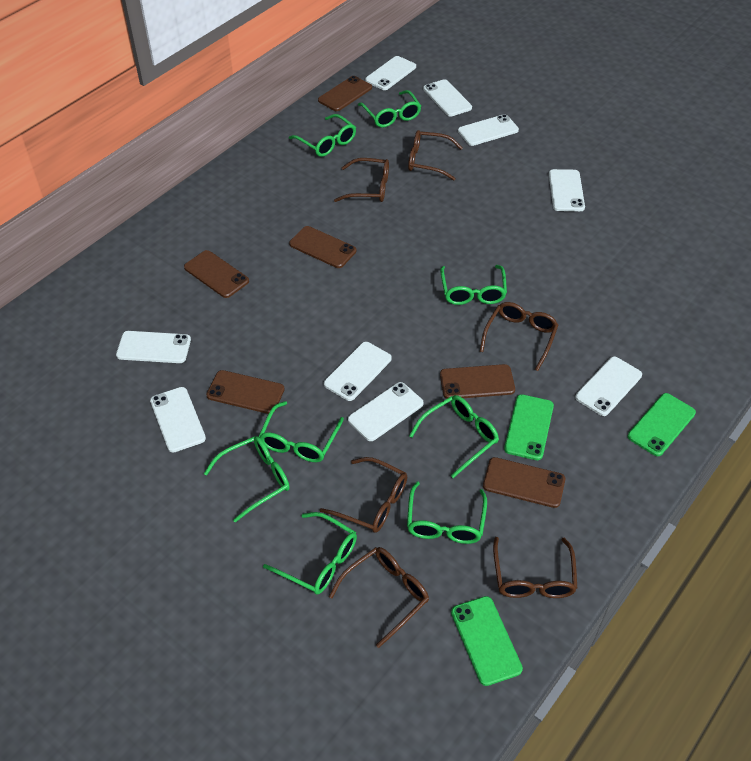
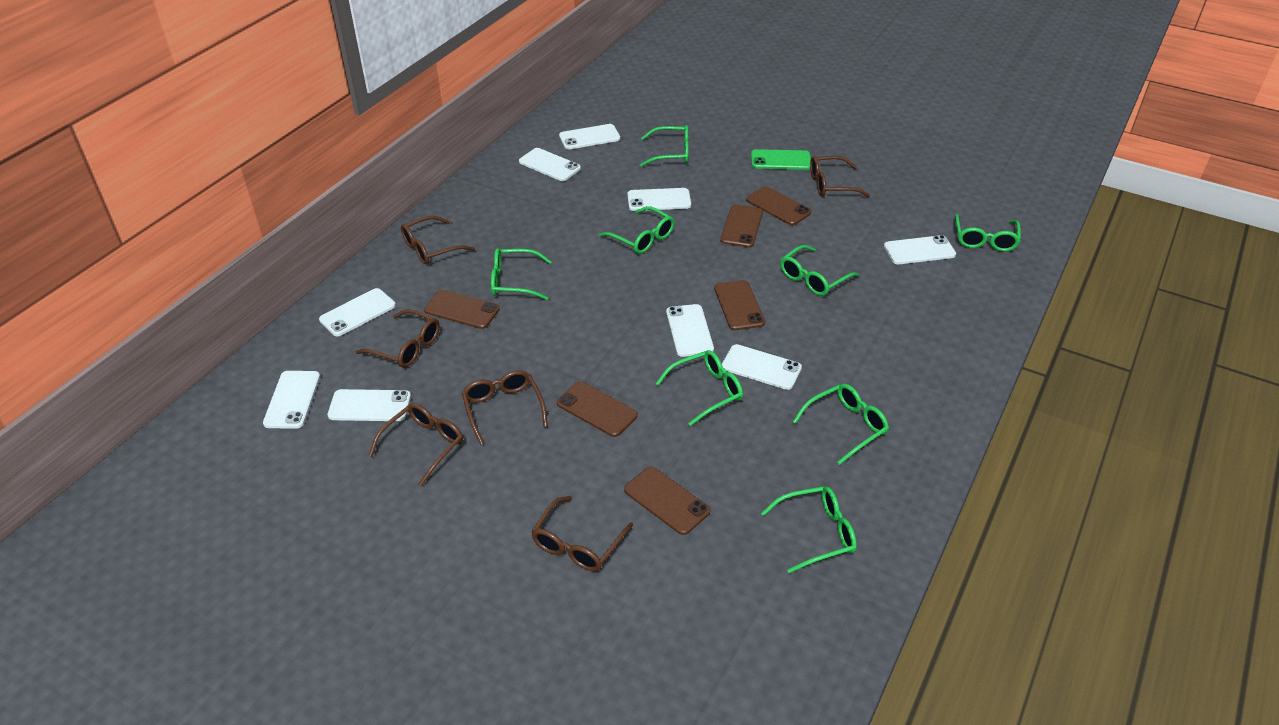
green phone: 3 -> 1

